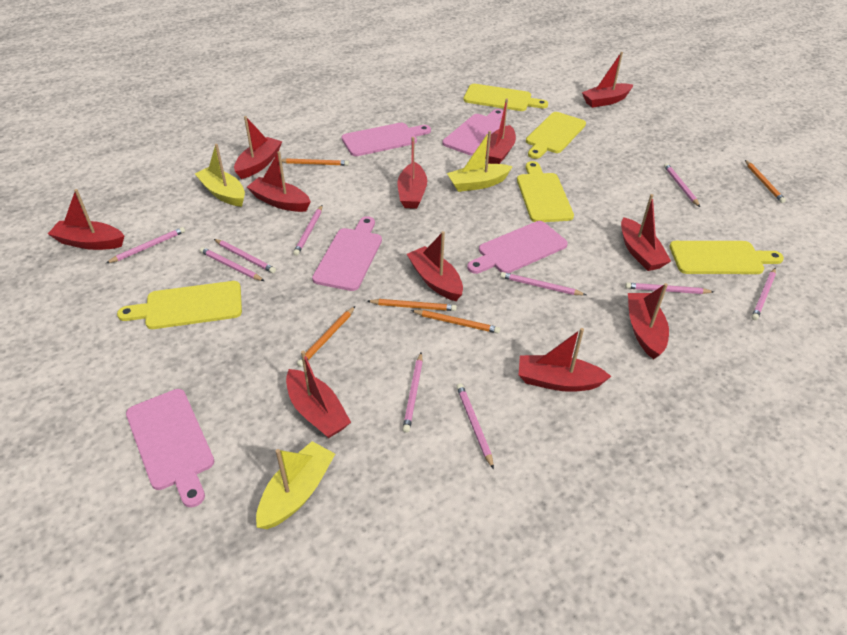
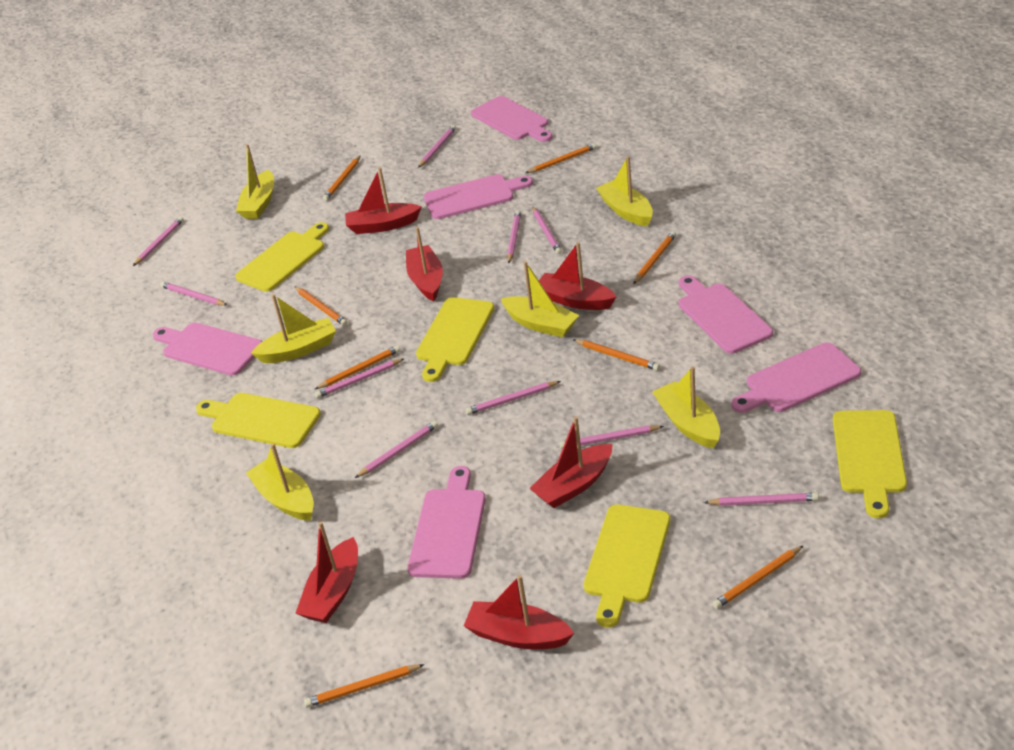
orange pencil: 5 -> 8
pink cutting board: 5 -> 6
red boat: 11 -> 6
yellow boat: 3 -> 6

